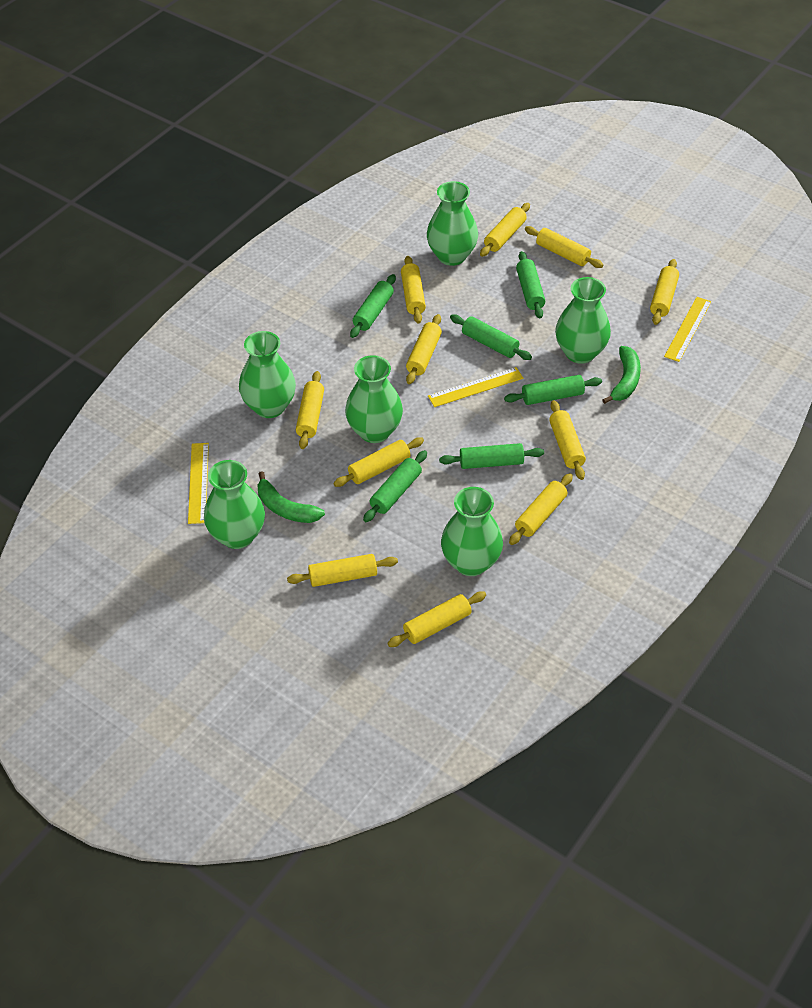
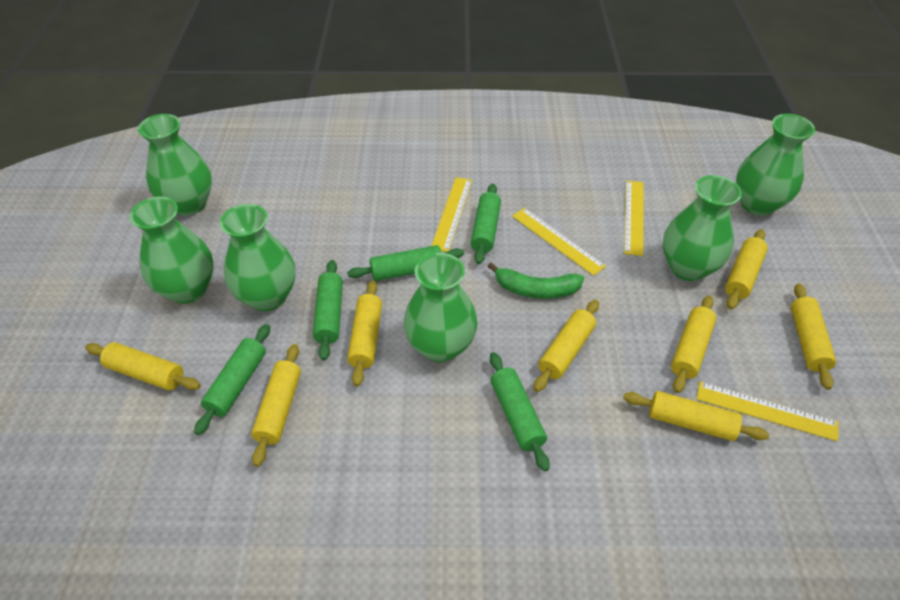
green banana: 2 -> 1
green rolling pin: 6 -> 5
yellow rolling pin: 11 -> 8
yellow ruler: 3 -> 4

